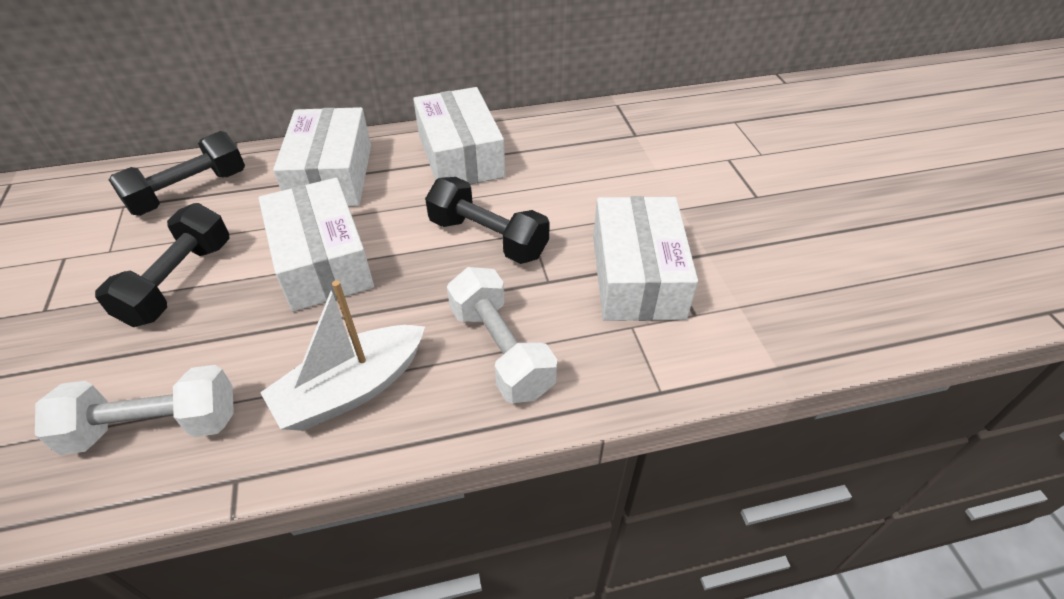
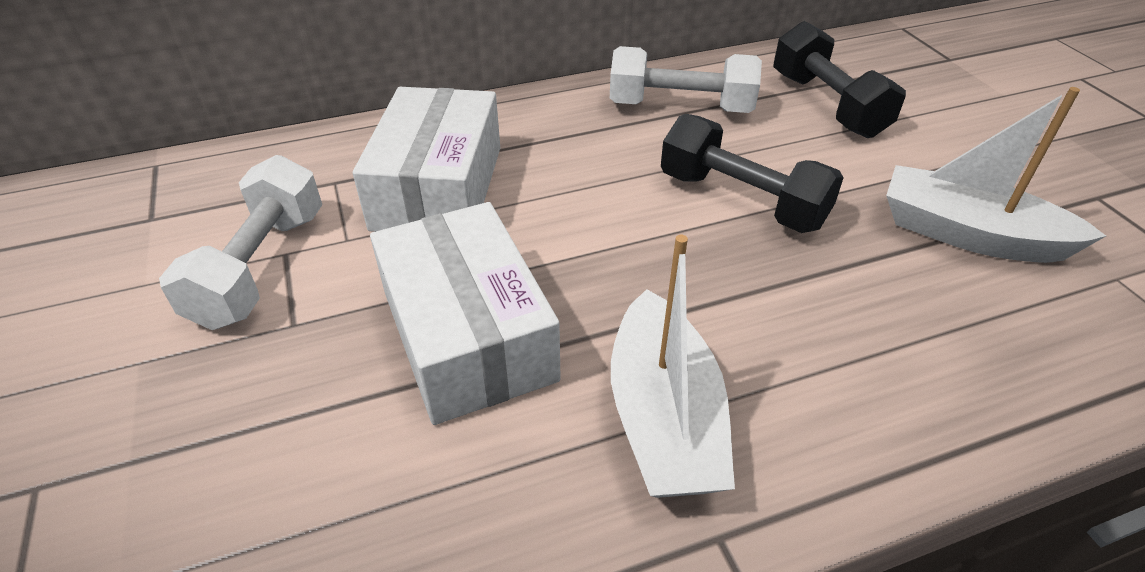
black dumbbell: 3 -> 2
white boat: 1 -> 2
white box: 4 -> 2

